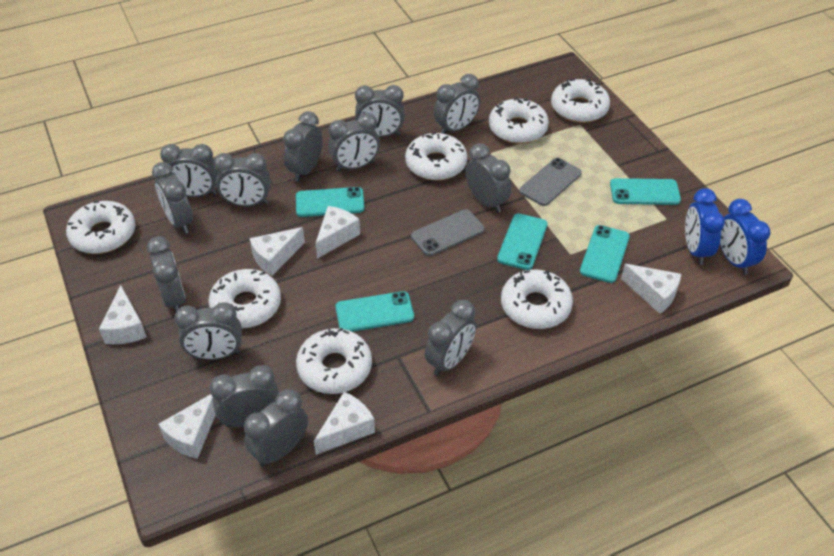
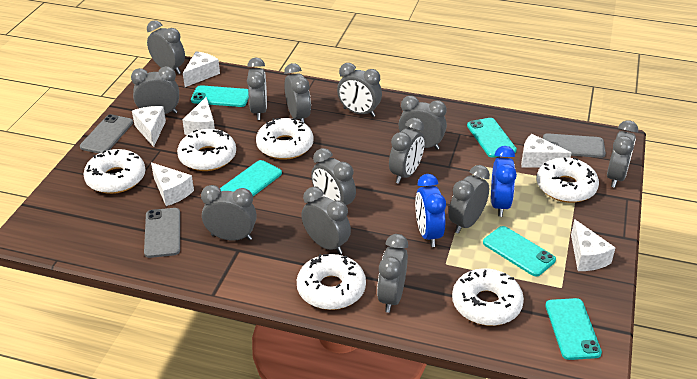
grey phone: 2 -> 3
white donut: 7 -> 6

